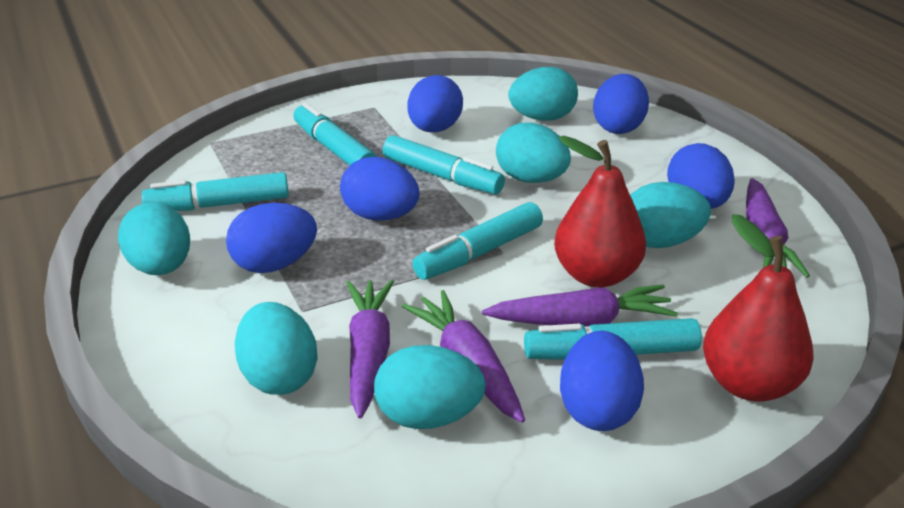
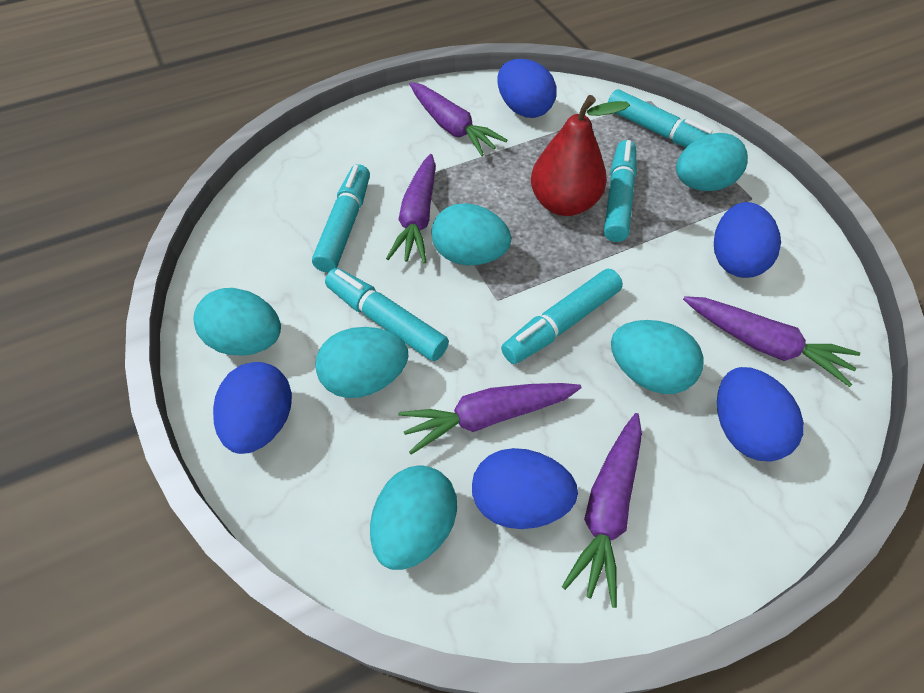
blue egg: 6 -> 5
purple carrot: 4 -> 5
red pear: 2 -> 1

